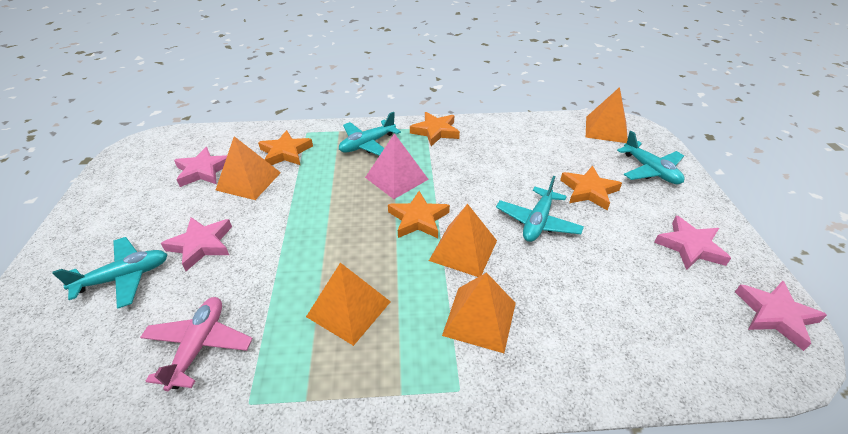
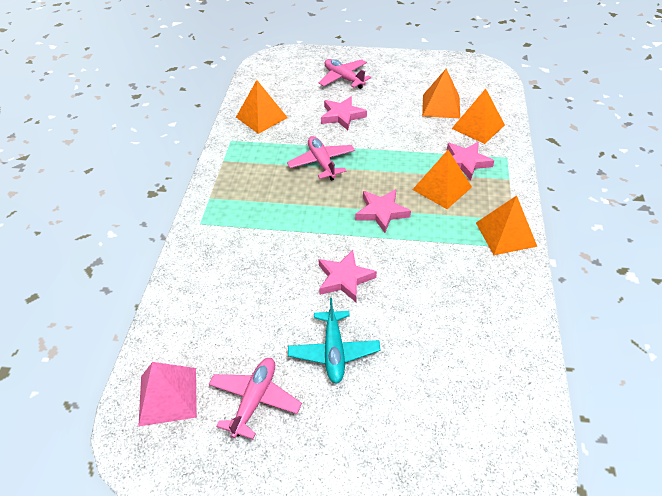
orange star: 4 -> 0
pink plane: 1 -> 3
turquoise plane: 4 -> 1

